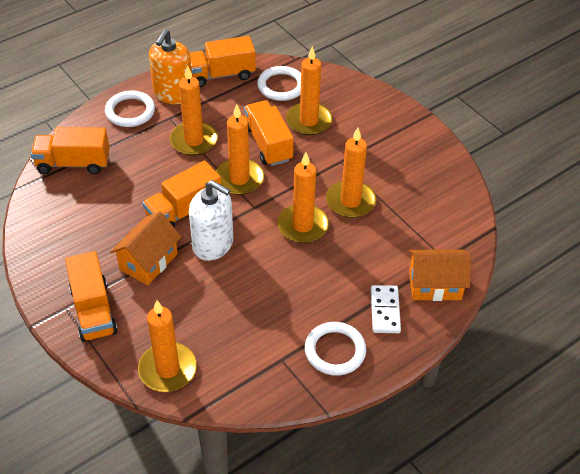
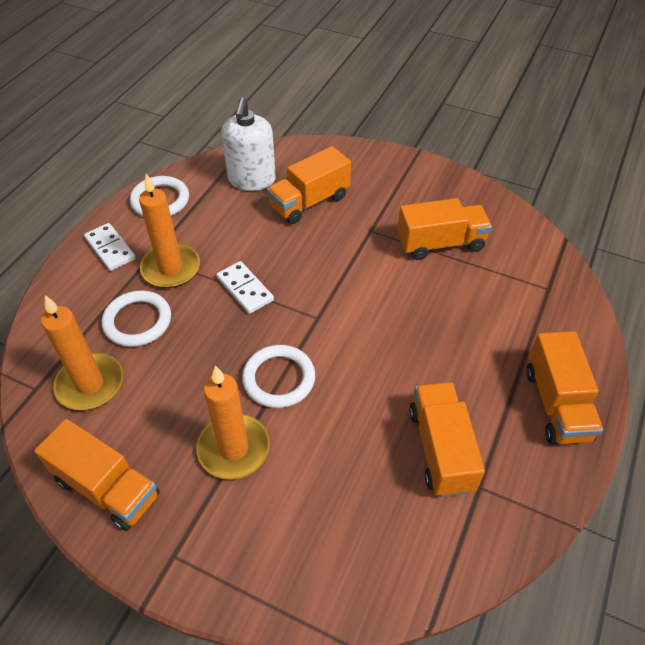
orange candle: 6 -> 3
orange house: 2 -> 0
orange soap dispenser: 1 -> 0
white domino: 1 -> 2

